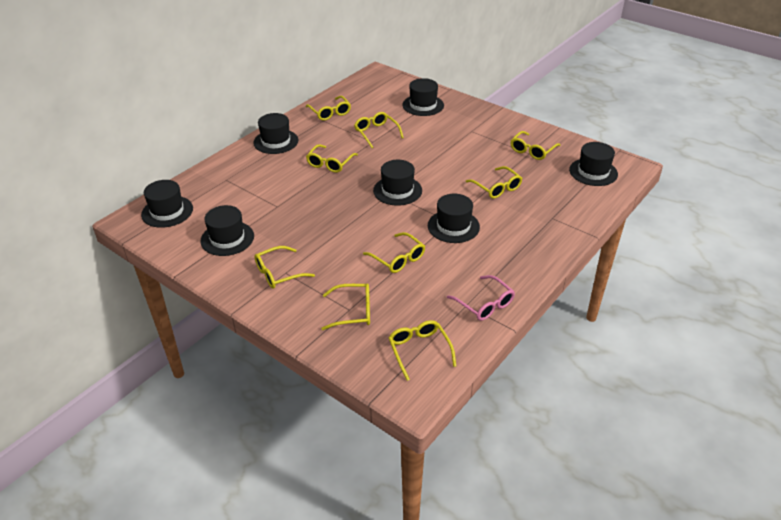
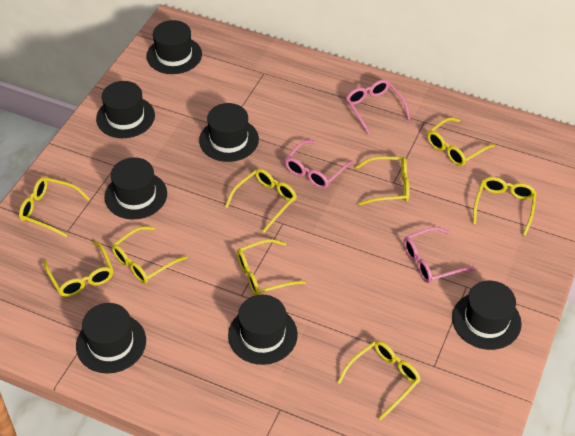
pink glasses: 1 -> 3

